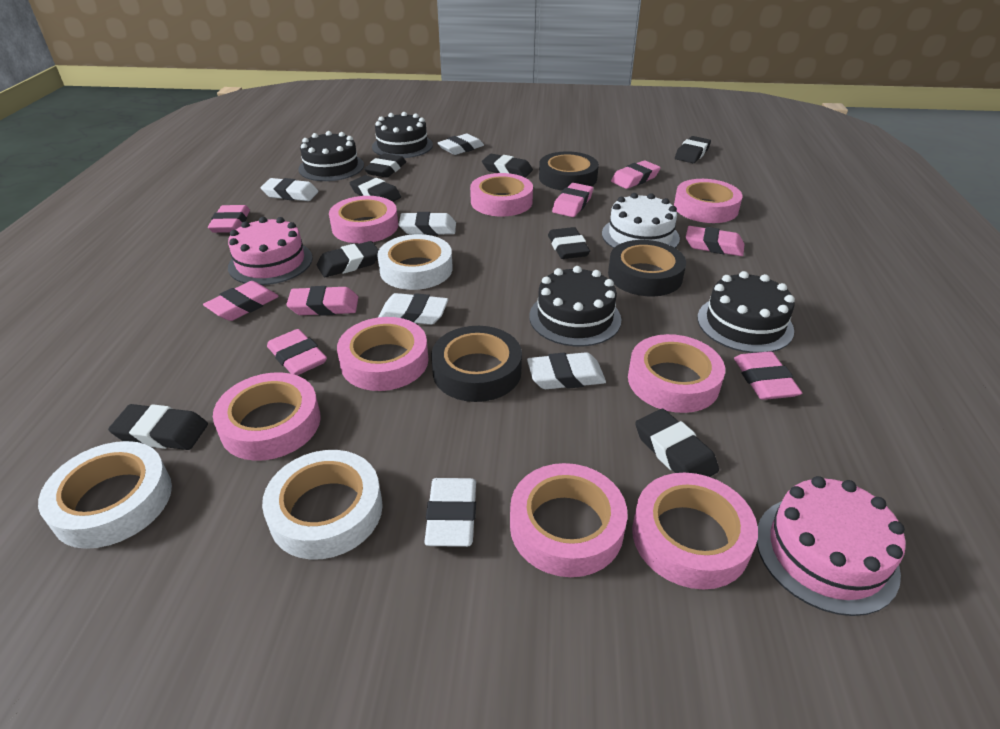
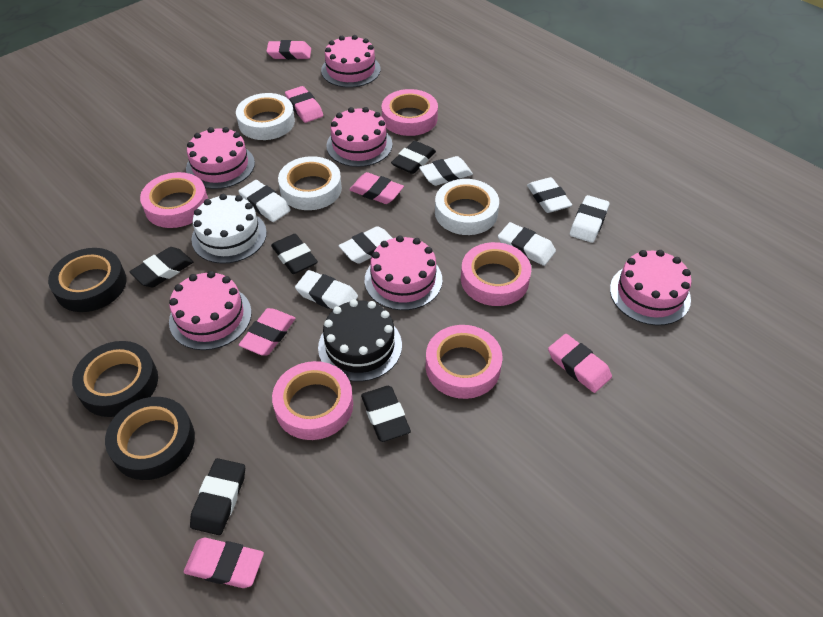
black cake: 4 -> 1
black eraser: 8 -> 5
pink cake: 2 -> 6
pink eraser: 8 -> 6
pink tape: 8 -> 5
white eraser: 6 -> 7

